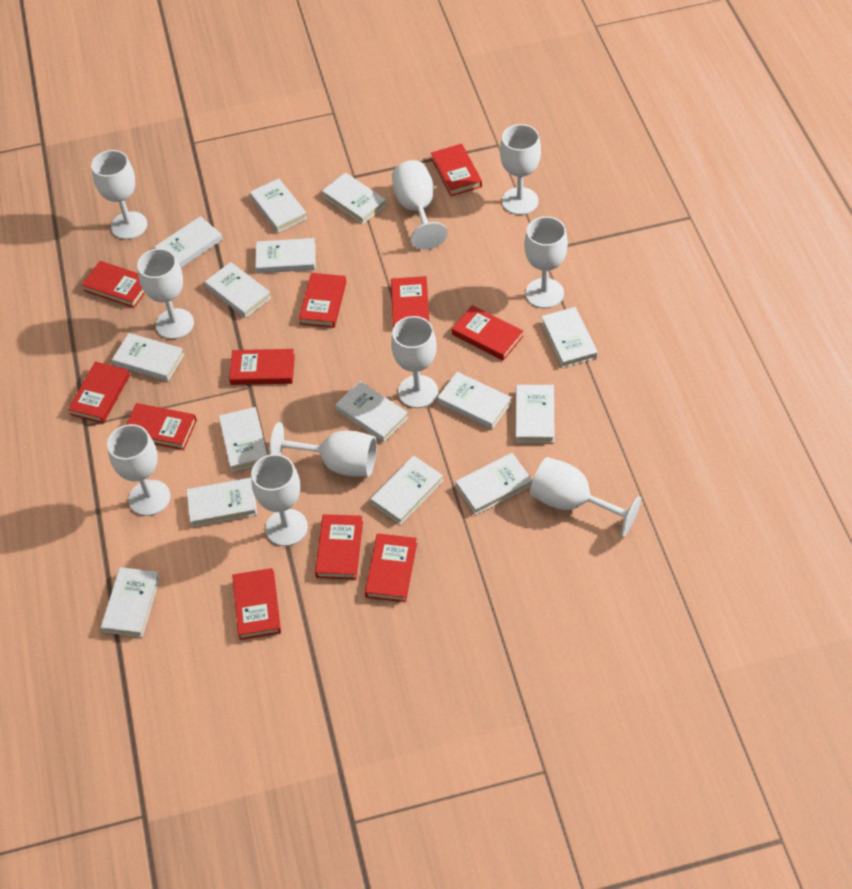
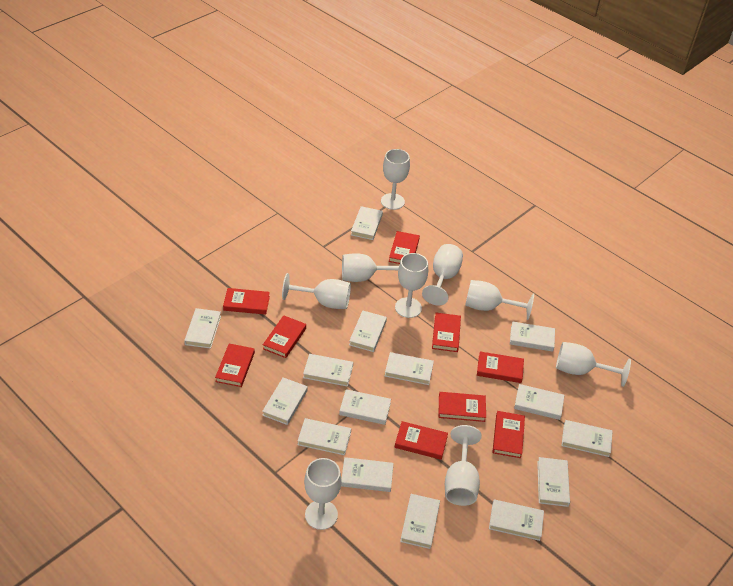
red book: 11 -> 9
white goblet: 10 -> 9

